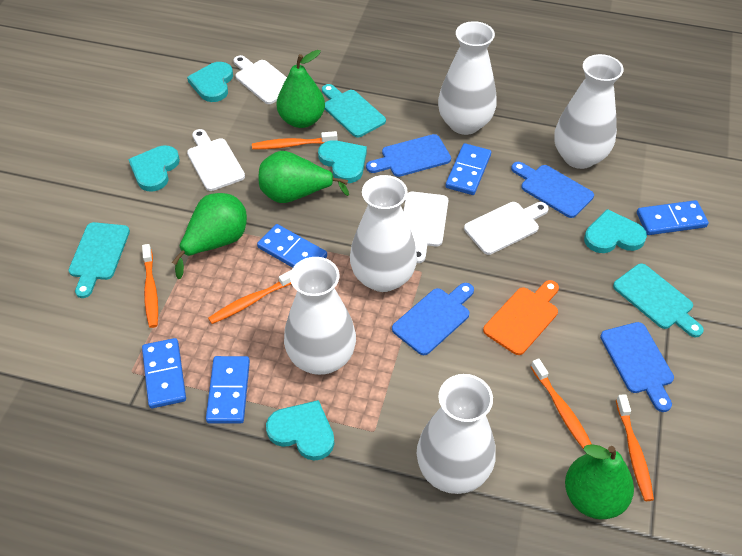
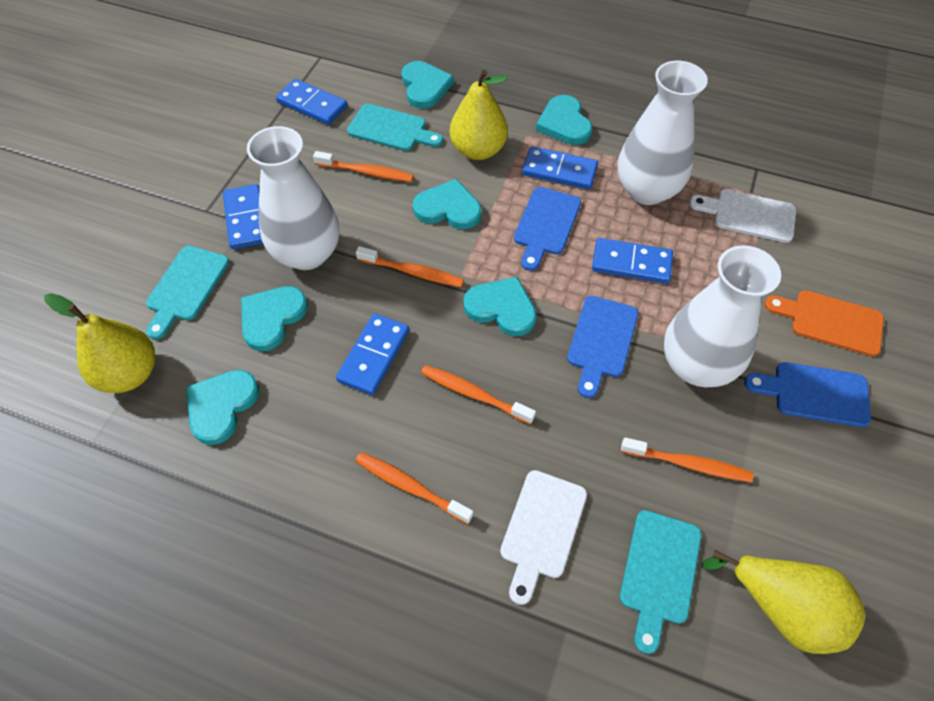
blue cutting board: 4 -> 3
green pear: 4 -> 0
turquoise heart: 5 -> 6
white cutting board: 4 -> 2
white vase: 5 -> 3
yellow pear: 0 -> 3

